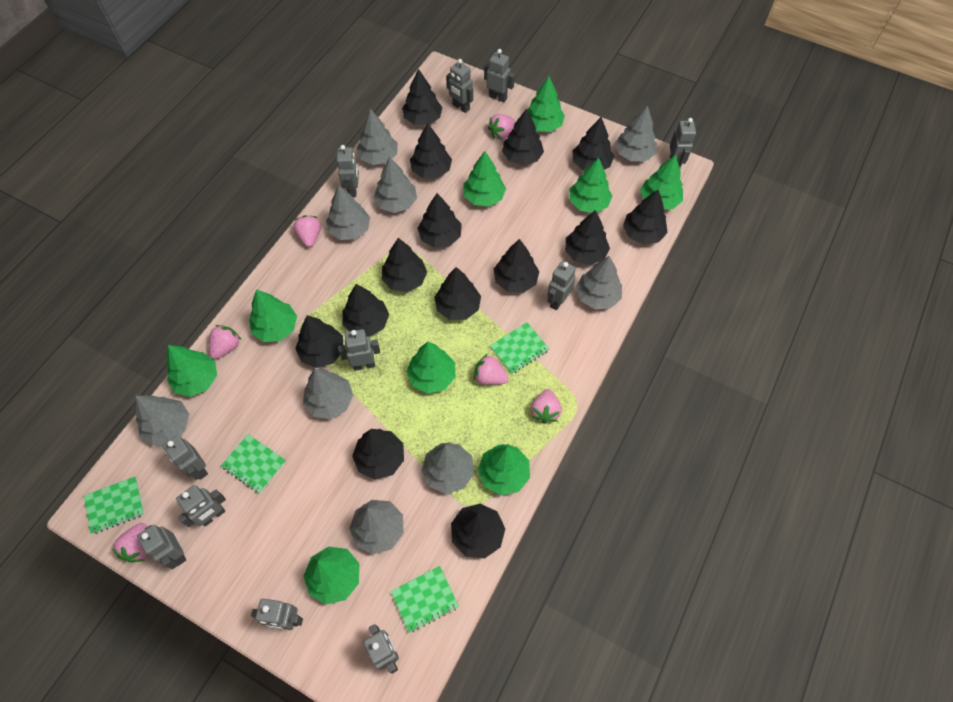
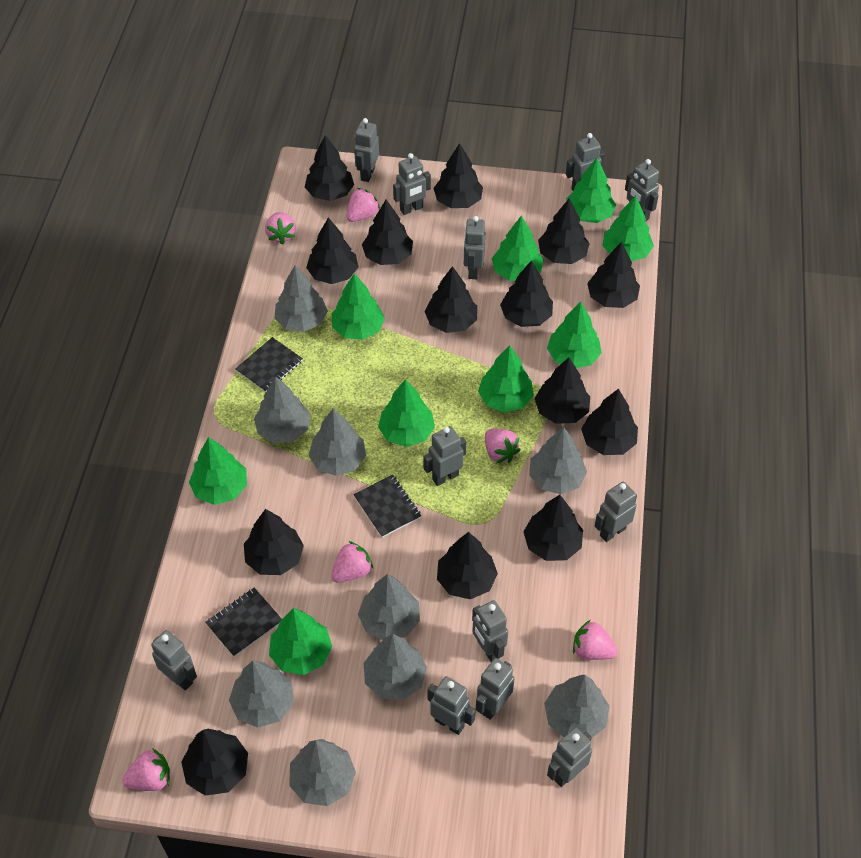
black notebook: 0 -> 3
green notebook: 4 -> 0
grey robot: 11 -> 12

